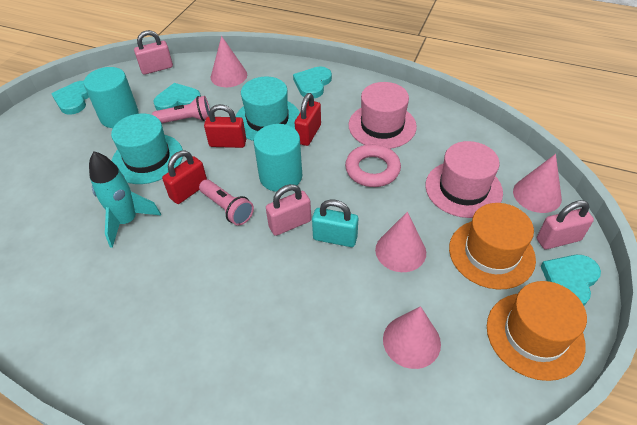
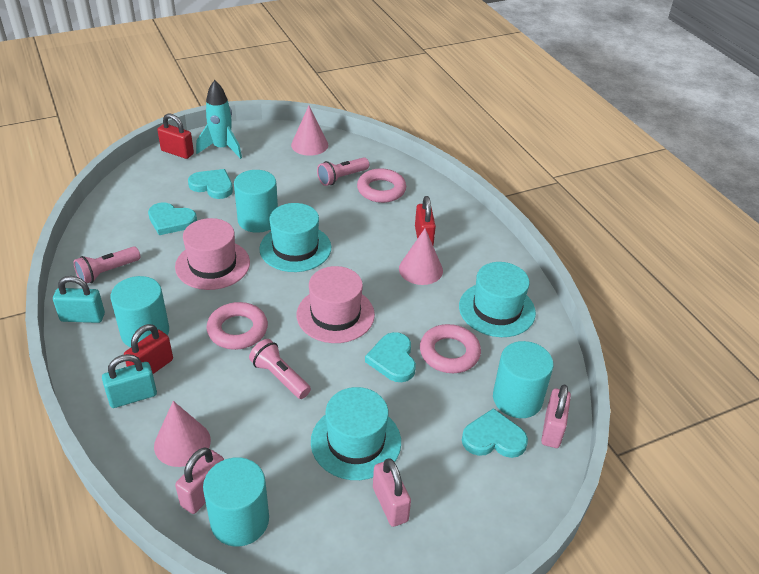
orange hat: 2 -> 0
pink cone: 4 -> 3
pink flashlight: 2 -> 3
pink ring: 1 -> 3
turquoise cylinder: 2 -> 4
turquoise hat: 2 -> 3
turquoise padlock: 1 -> 2

